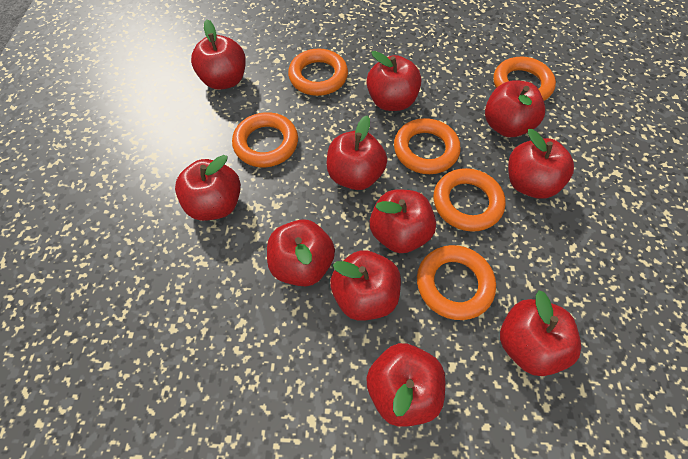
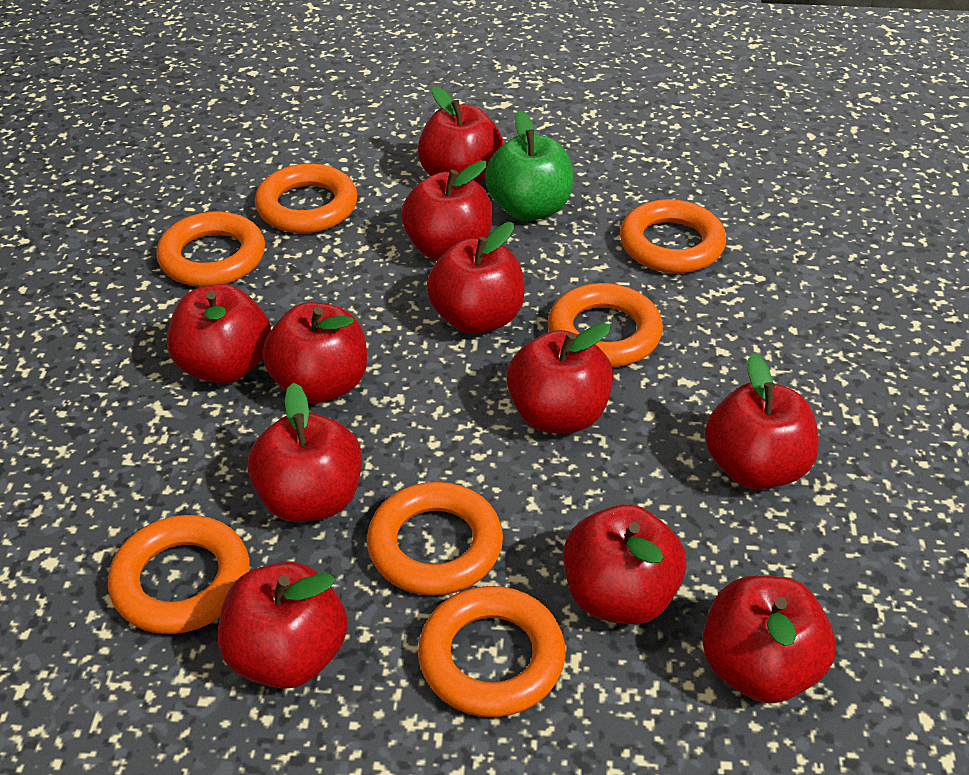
green apple: 0 -> 1
orange ring: 6 -> 7

